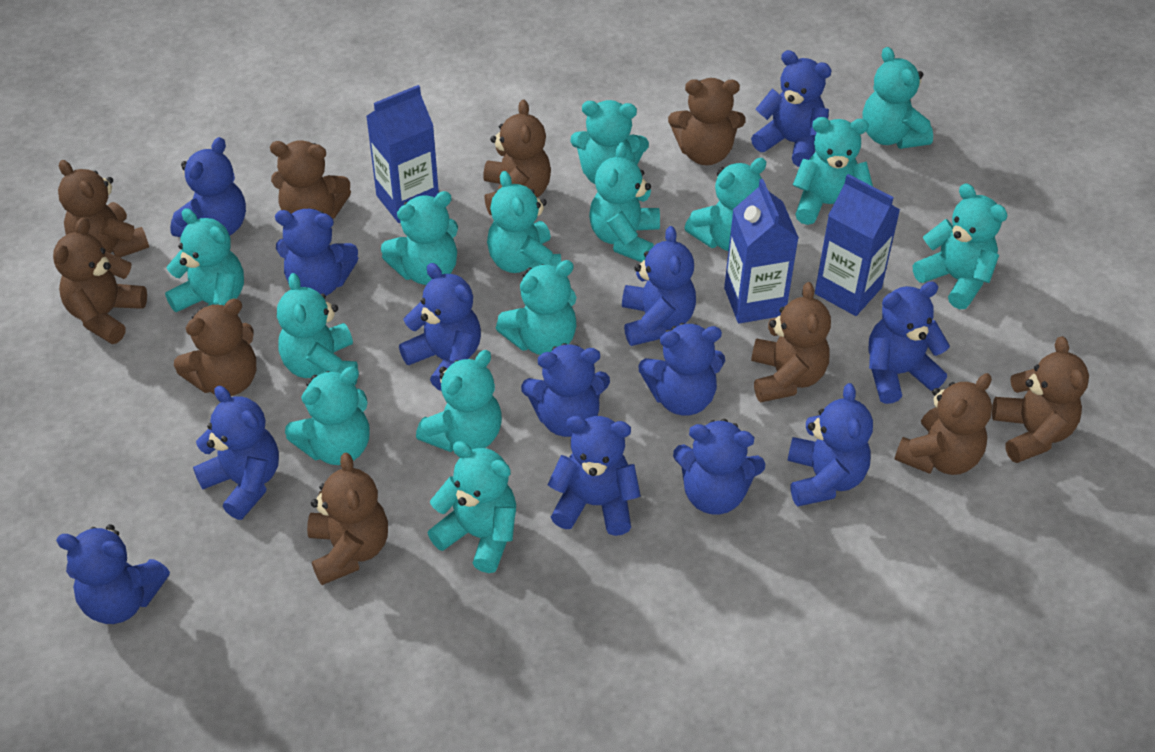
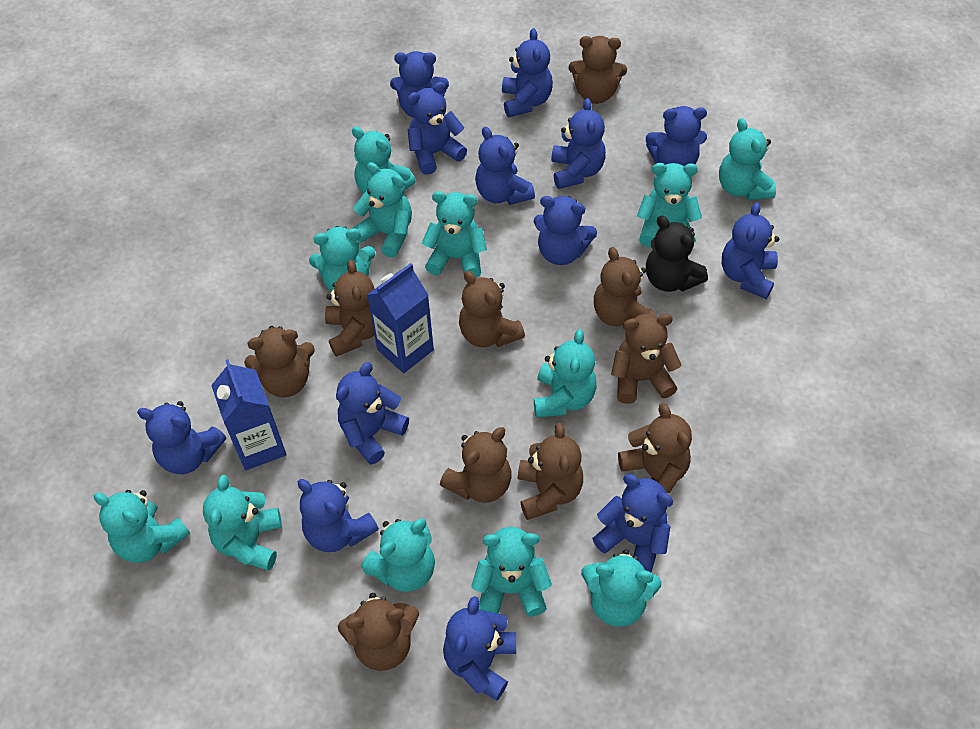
black teddy bear: 0 -> 1
blue carton: 3 -> 2
turquoise teddy bear: 14 -> 12

